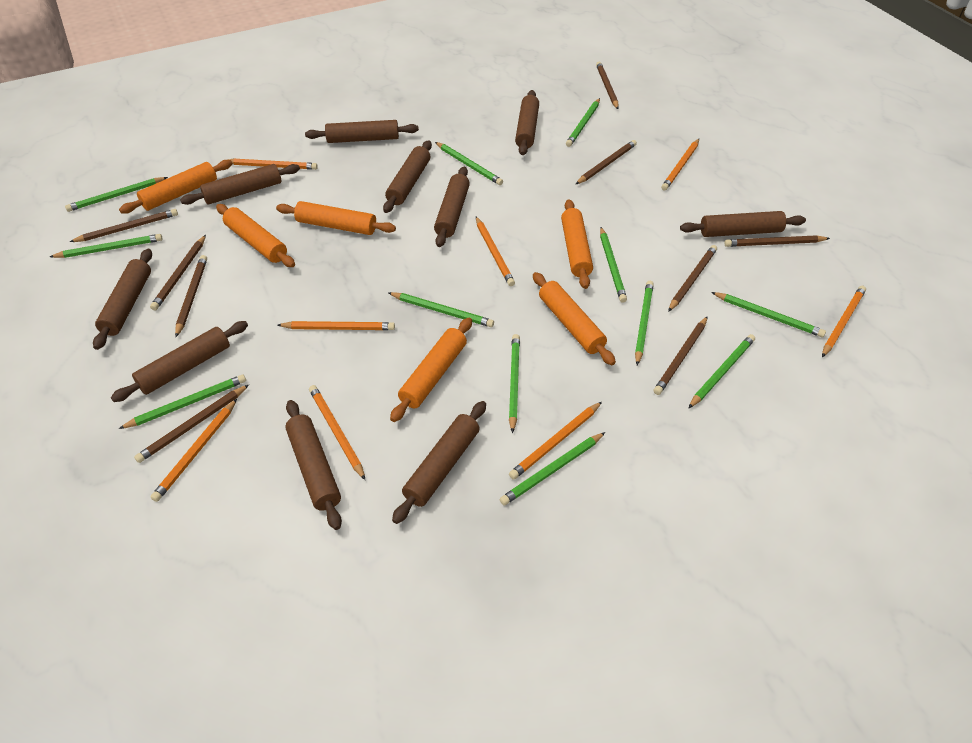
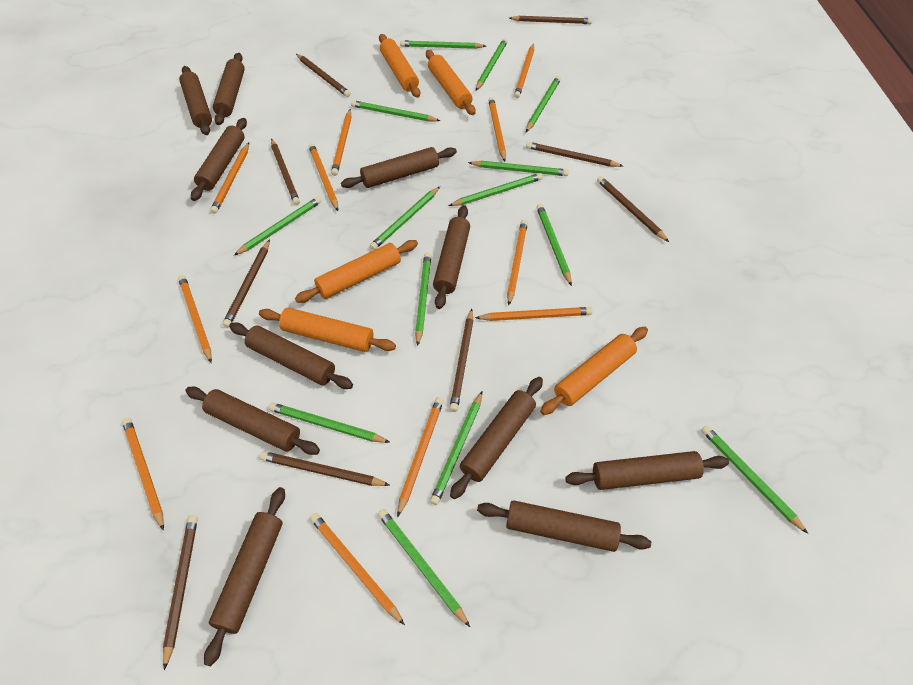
brown rolling pin: 10 -> 11
green pencil: 12 -> 14
orange pencil: 8 -> 11
orange rolling pin: 6 -> 5

